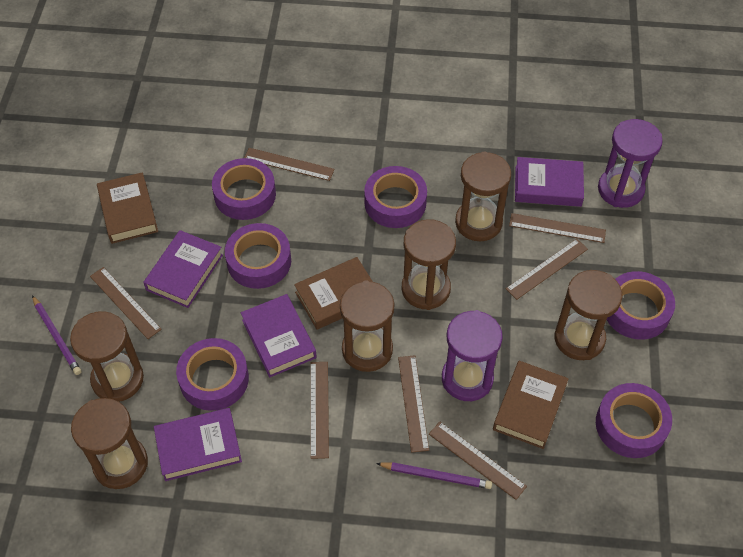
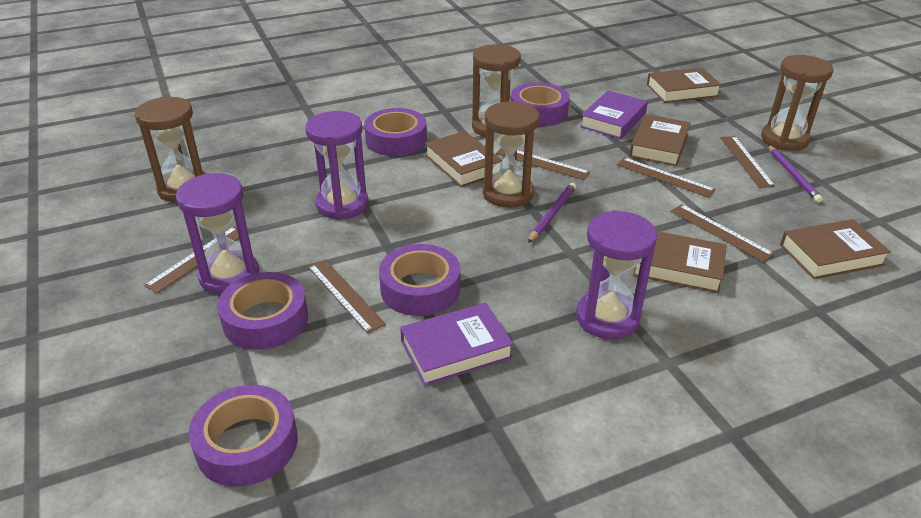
brown book: 3 -> 5
brown hourglass: 6 -> 4
brown ruler: 7 -> 6
purple book: 4 -> 2
purple hourglass: 2 -> 3
purple tape: 6 -> 5

